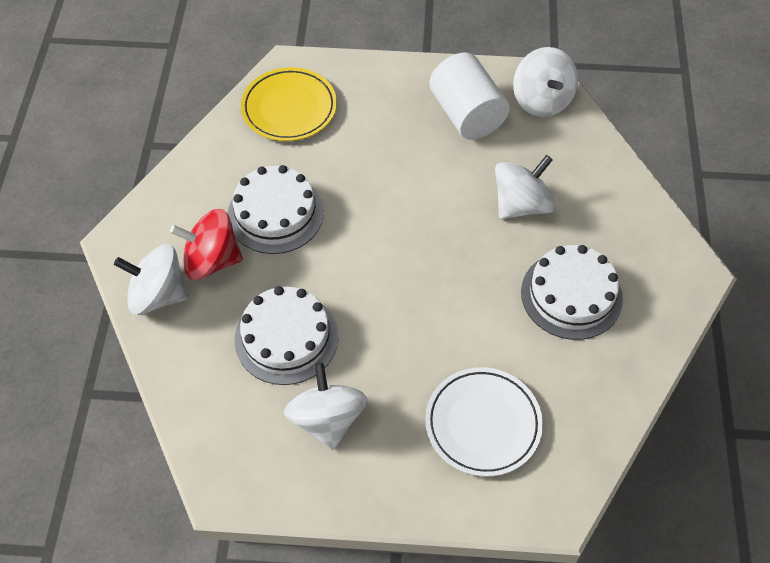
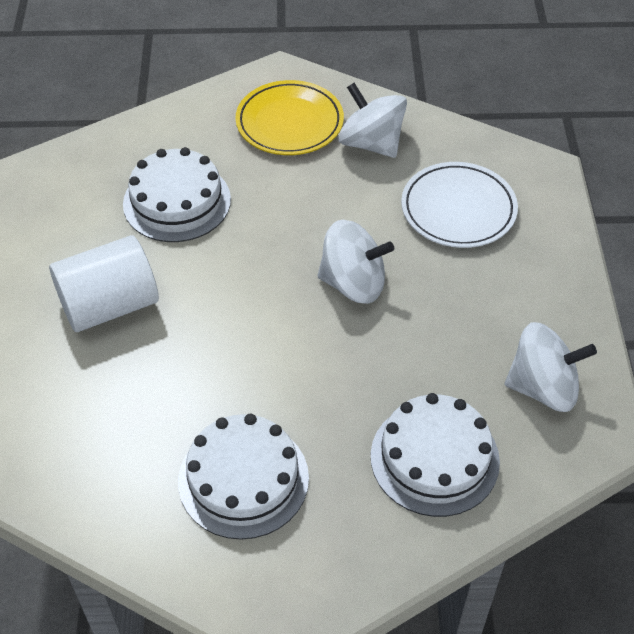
red spinning top: 1 -> 0
white spinning top: 4 -> 3

